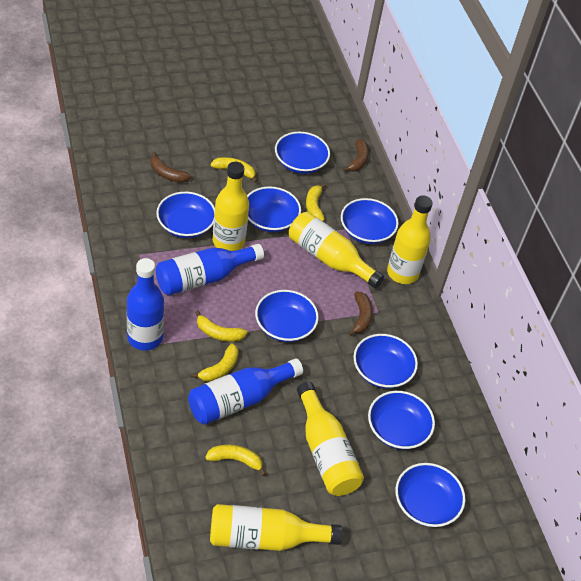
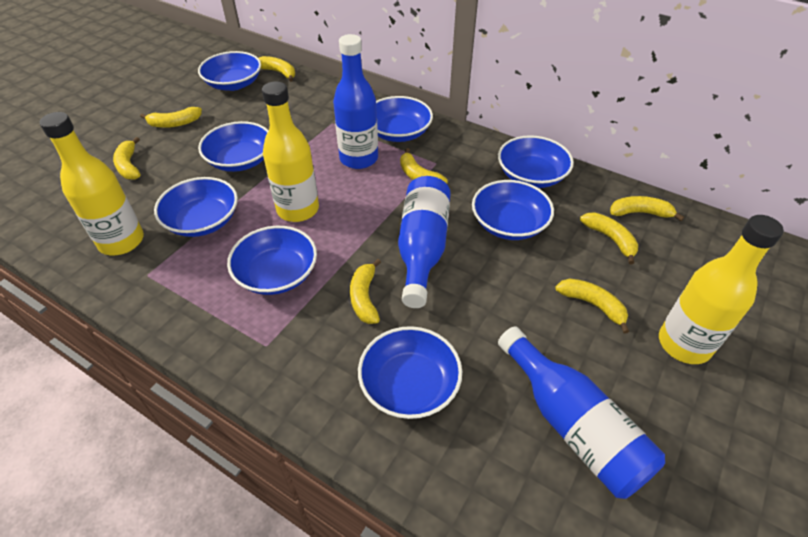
brown banana: 3 -> 0
yellow banana: 5 -> 8
yellow bottle: 5 -> 3

